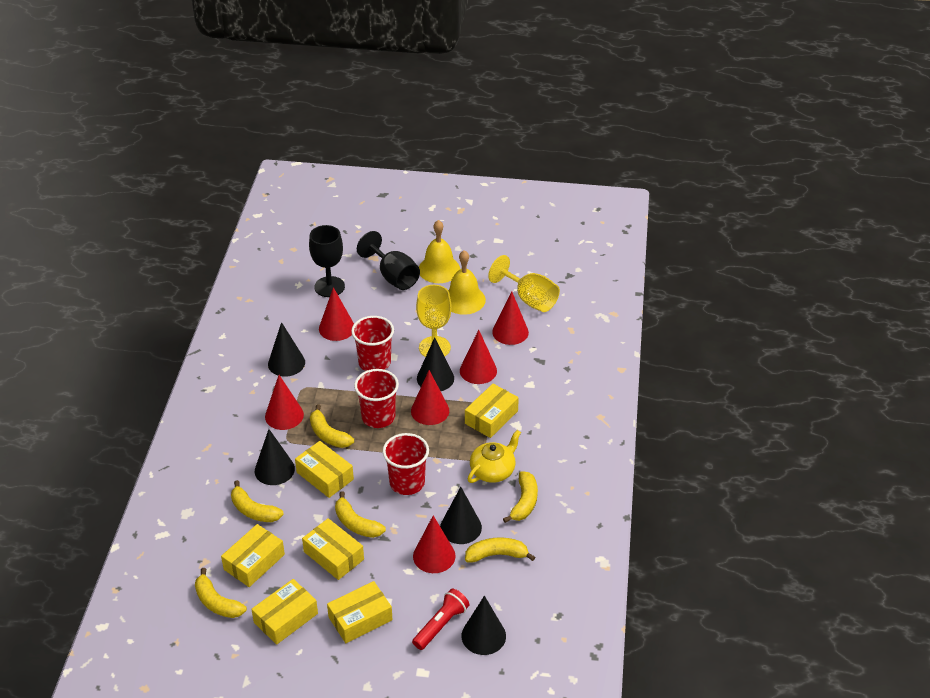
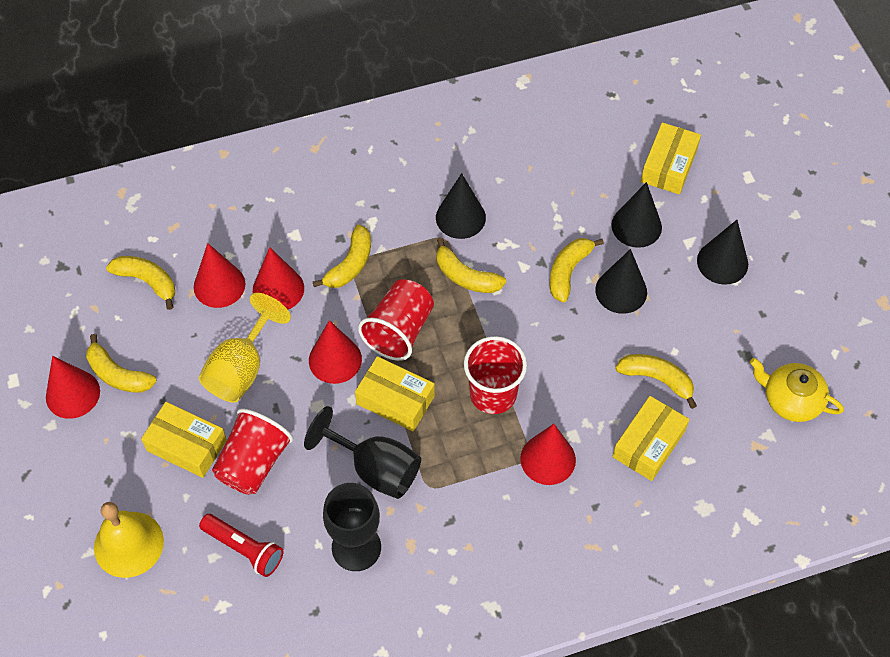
black cone: 5 -> 4
red cone: 6 -> 5
yellow bell: 2 -> 1
yellow box: 6 -> 4
yellow goblet: 2 -> 1

